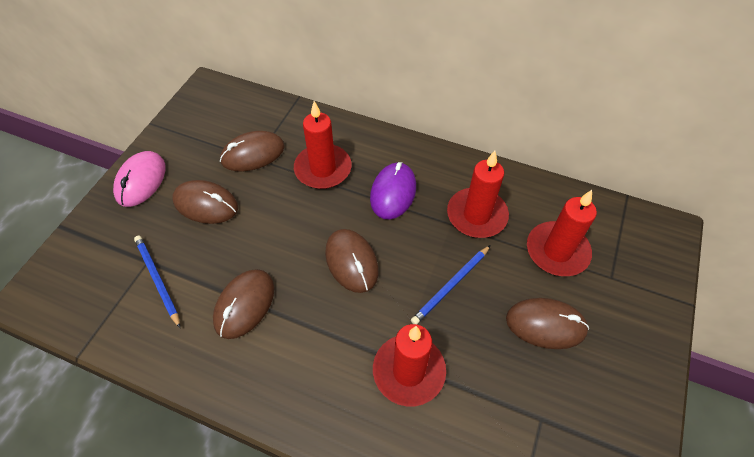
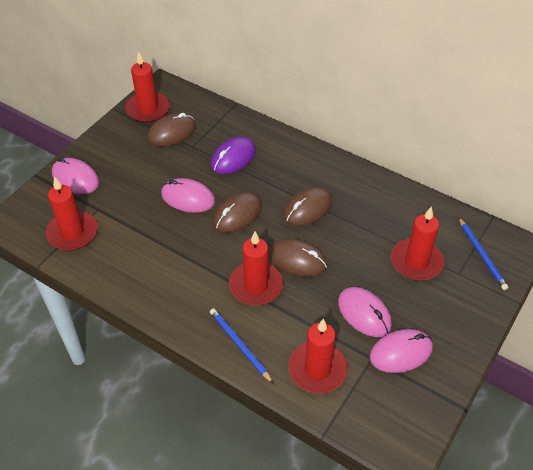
brown mouse: 5 -> 4
pink mouse: 1 -> 4
red candle: 4 -> 5

